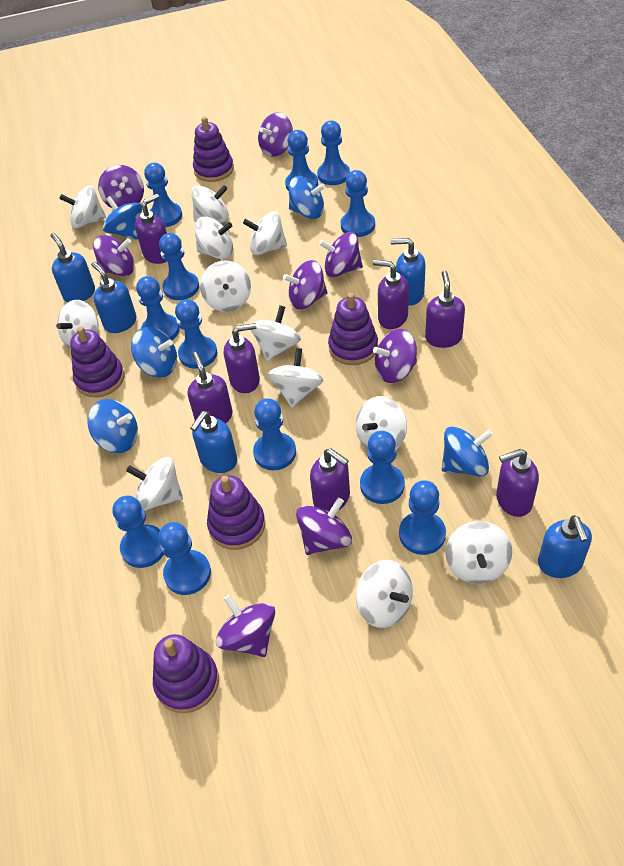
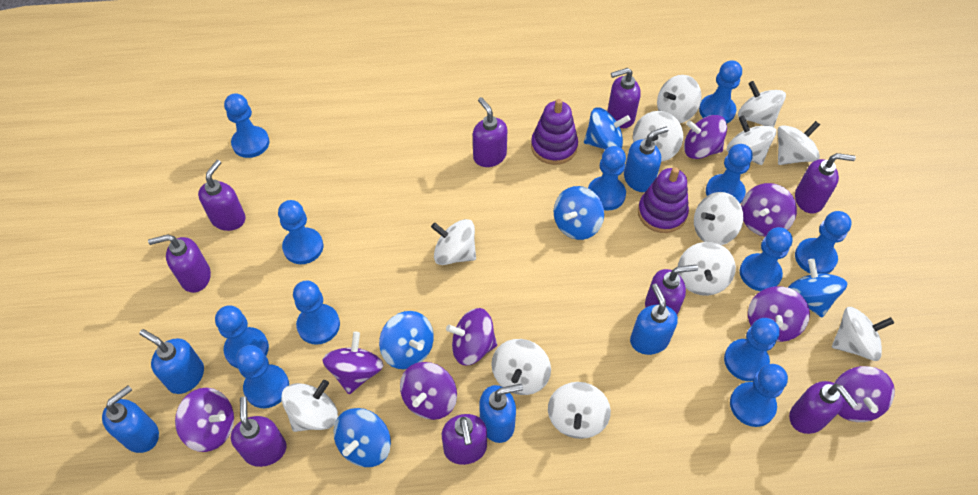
purple soap dispenser: 7 -> 9
purple stacking toy: 5 -> 2

